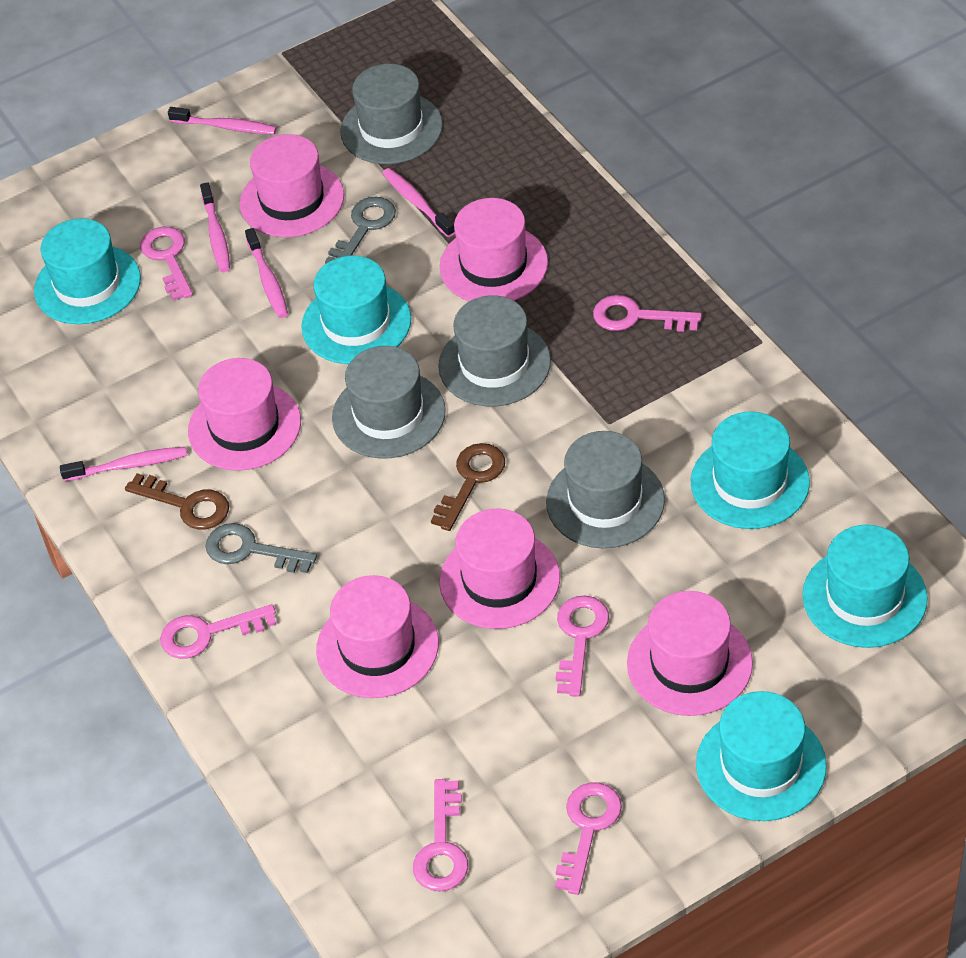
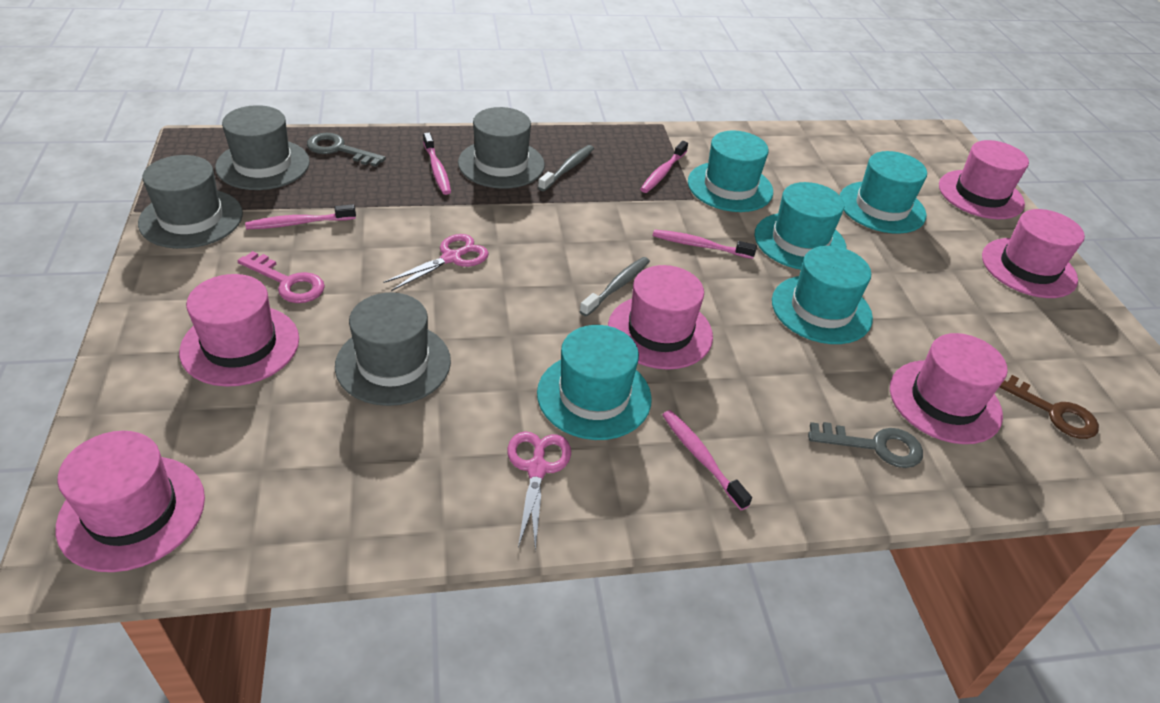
brown key: 2 -> 1
grey toothbrush: 0 -> 2
pink key: 6 -> 1
pink scissors: 0 -> 2

